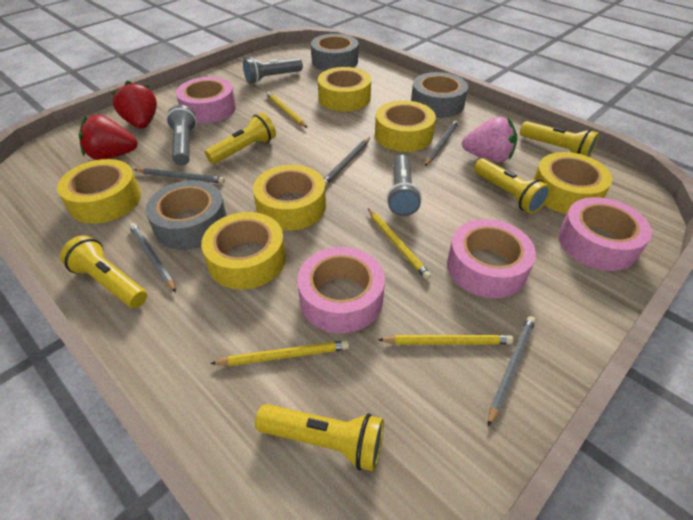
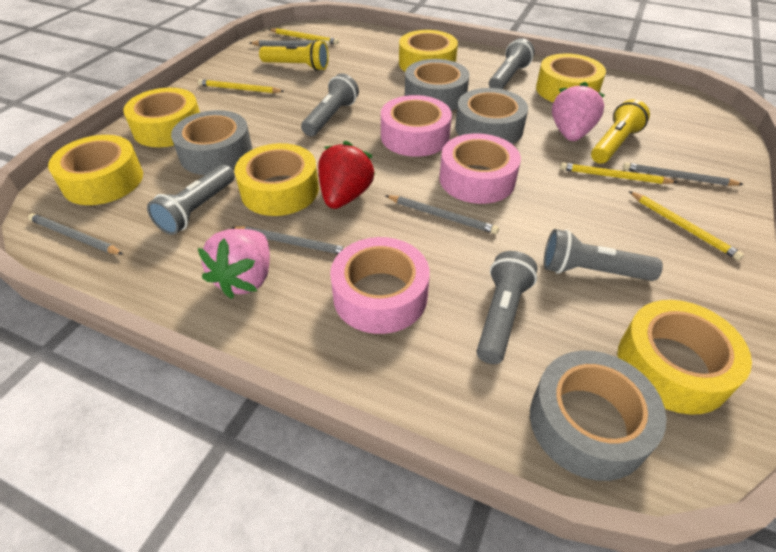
grey flashlight: 3 -> 5
grey tape: 3 -> 4
pink strawberry: 1 -> 2
pink tape: 4 -> 3
red strawberry: 2 -> 1
yellow flashlight: 5 -> 2

